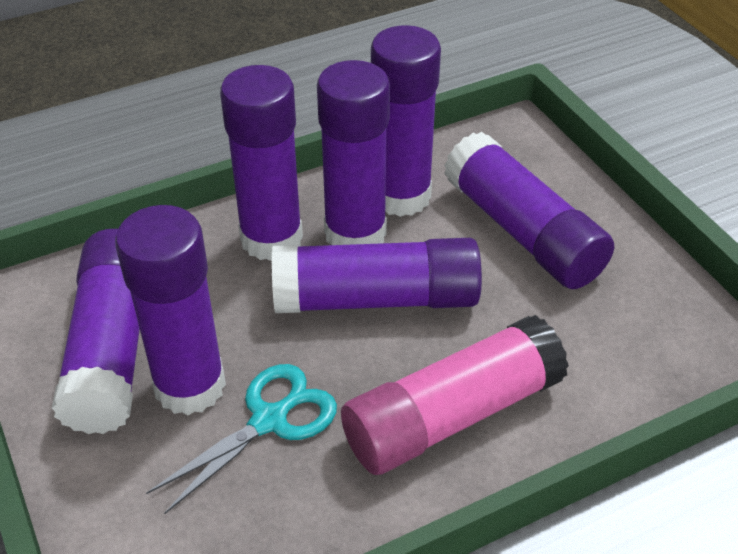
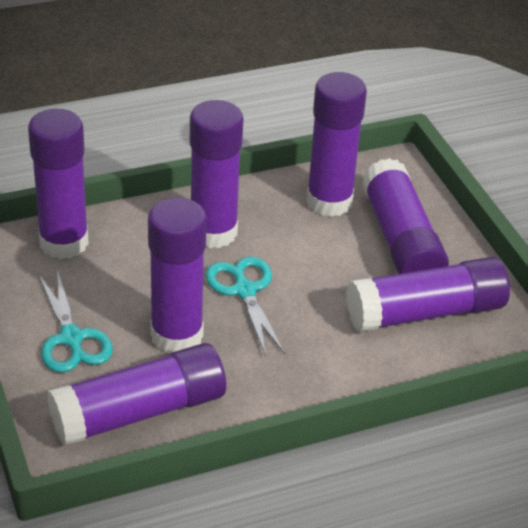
pink glue stick: 1 -> 0
turquoise scissors: 1 -> 2

